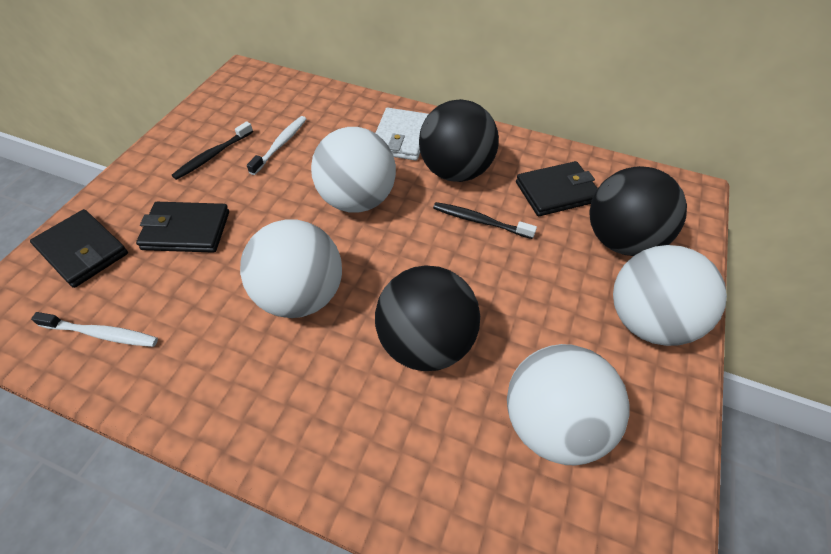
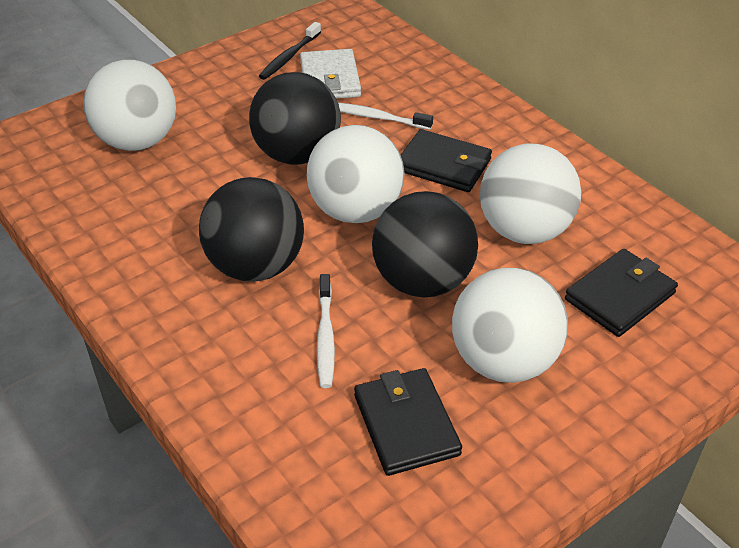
black toothbrush: 2 -> 1

